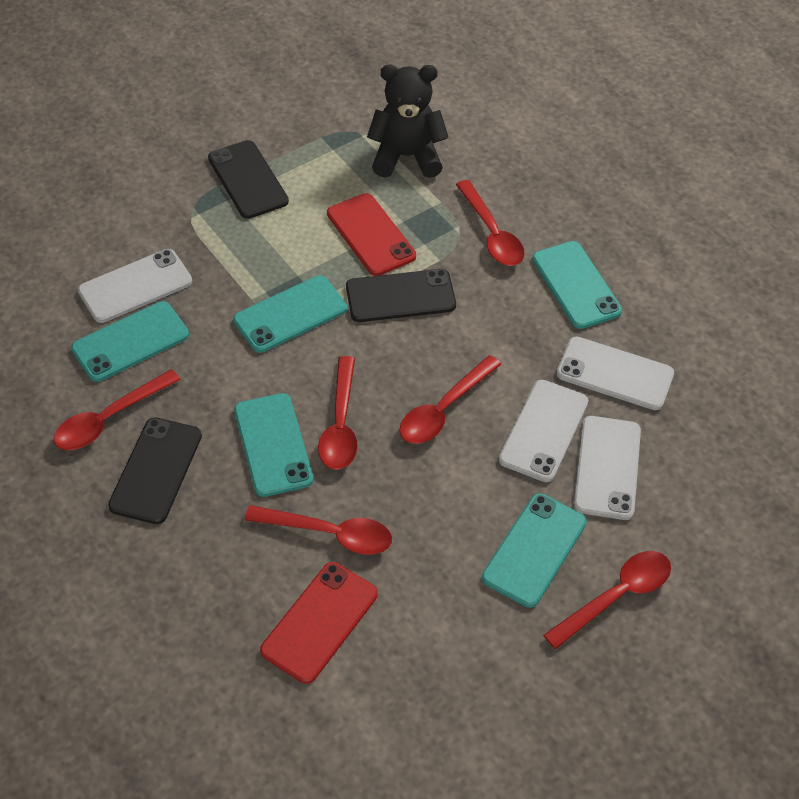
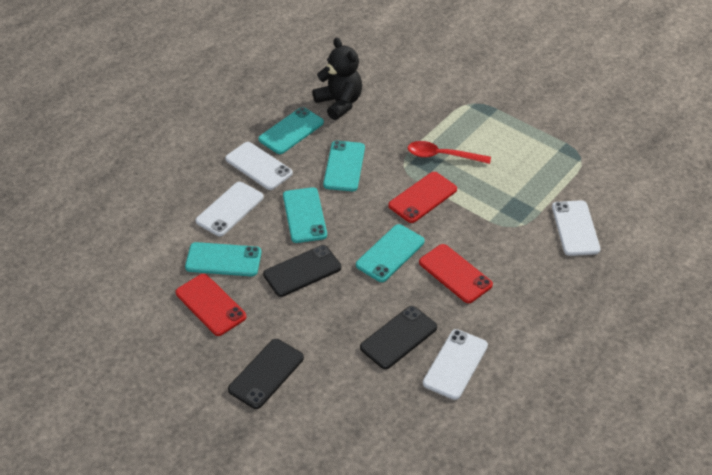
red phone: 2 -> 3
red spoon: 6 -> 1

